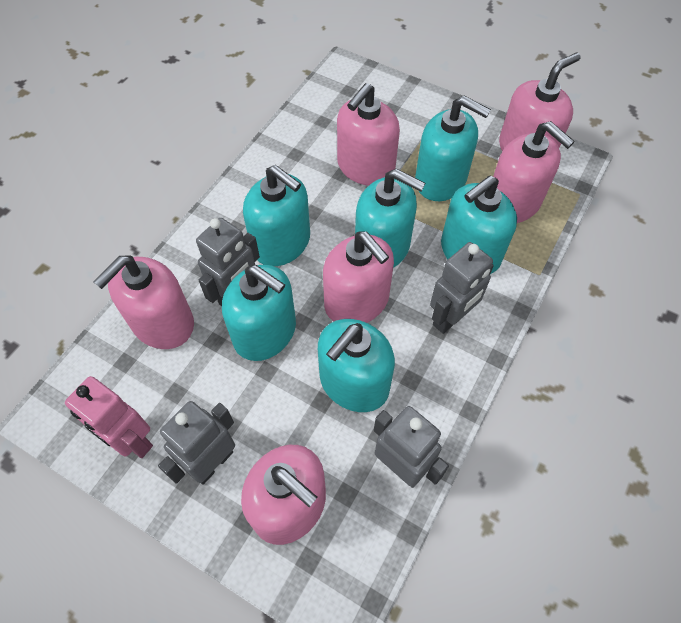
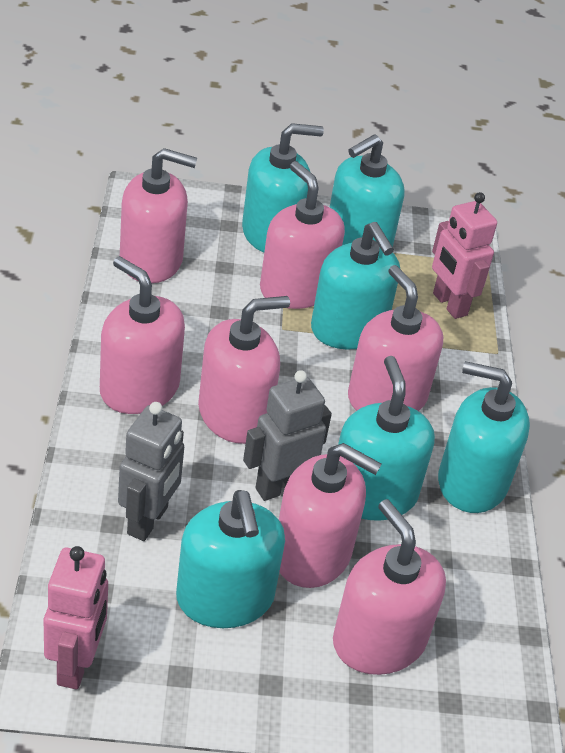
grey robot: 4 -> 2
pink robot: 1 -> 2
pink soap dispenser: 6 -> 7

